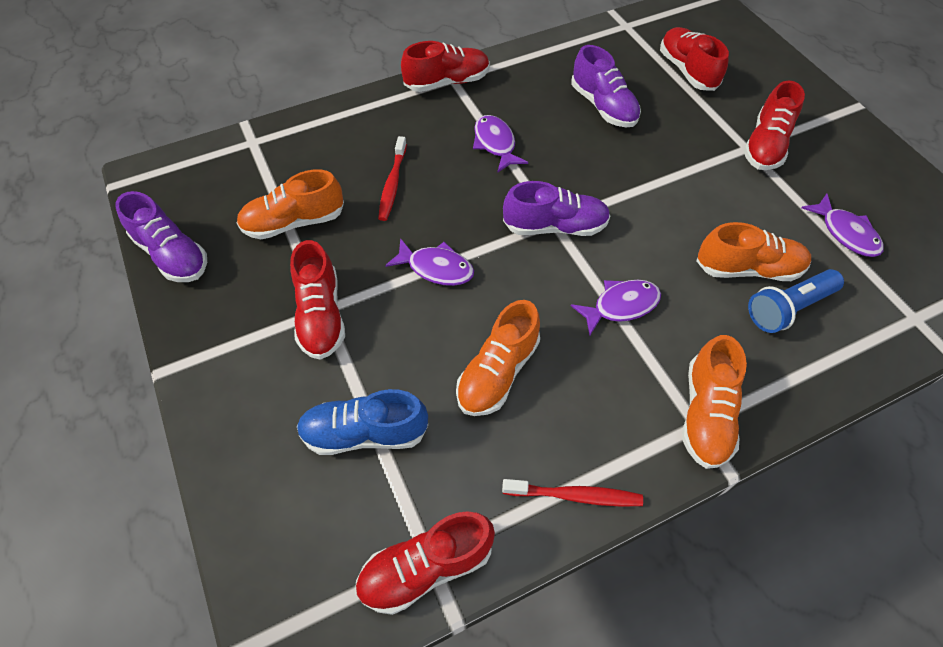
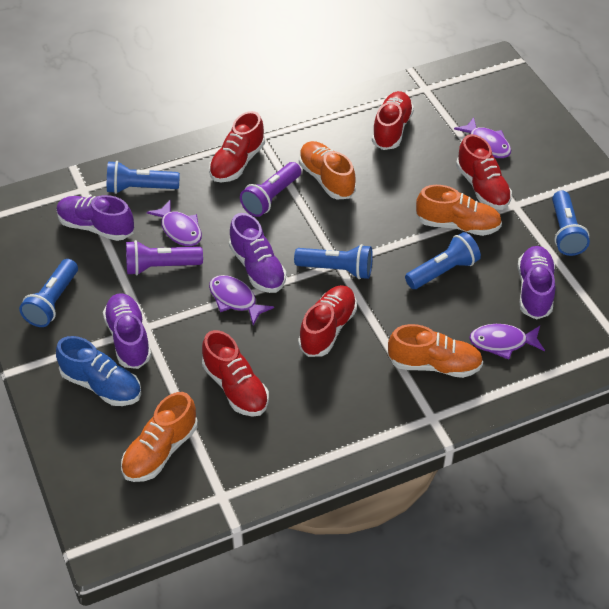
blue flashlight: 1 -> 5
purple flashlight: 0 -> 2
purple shoe: 3 -> 4
red toothbrush: 2 -> 0

